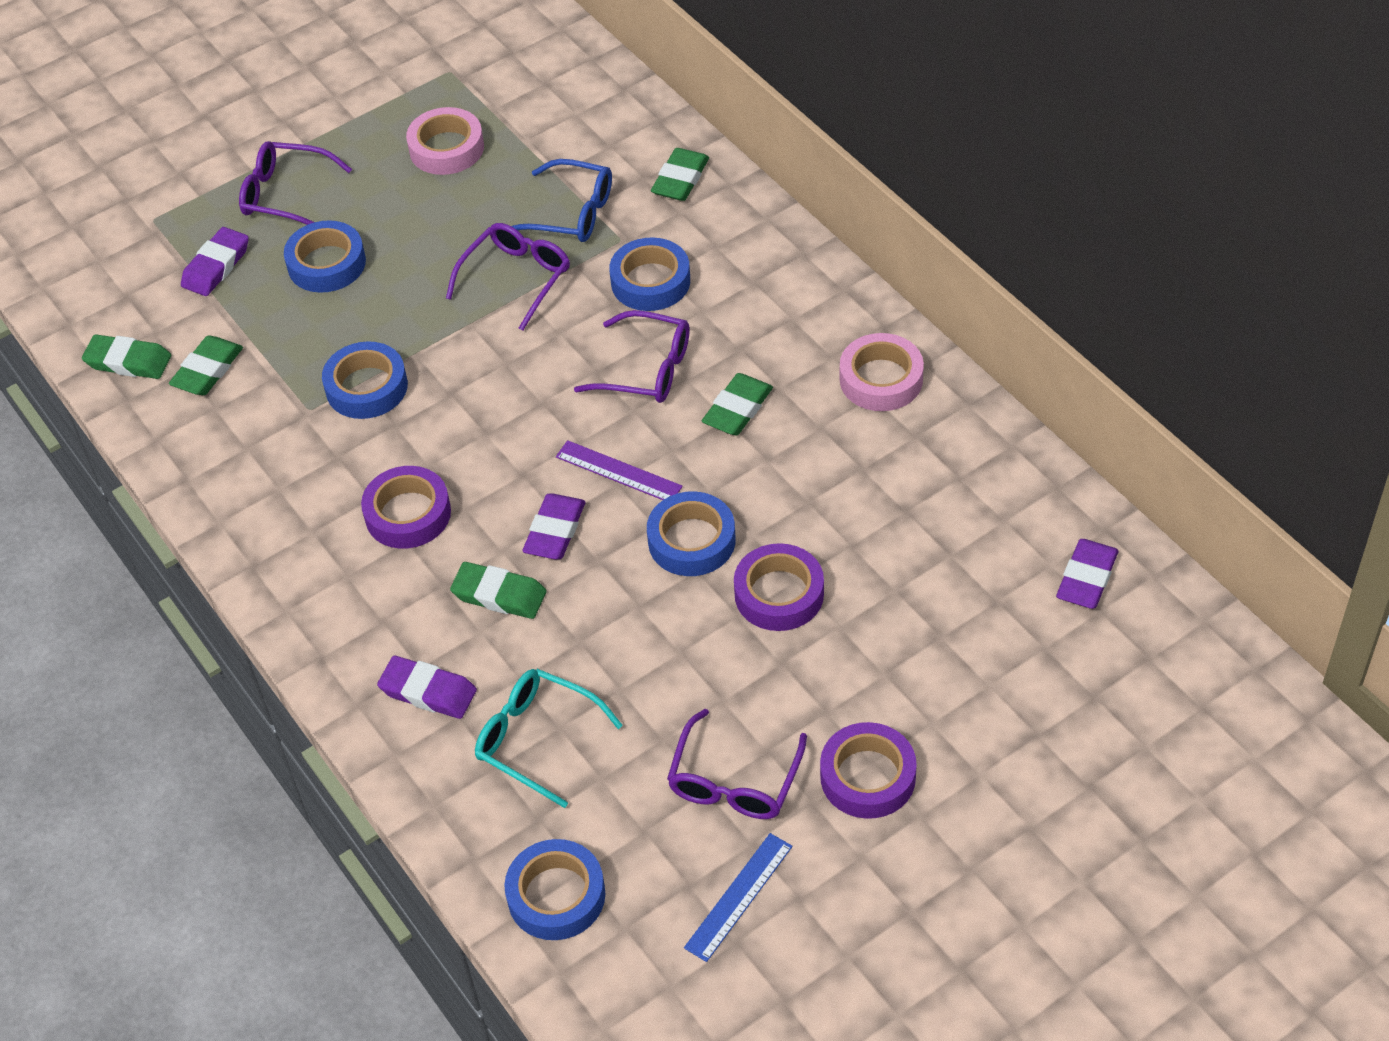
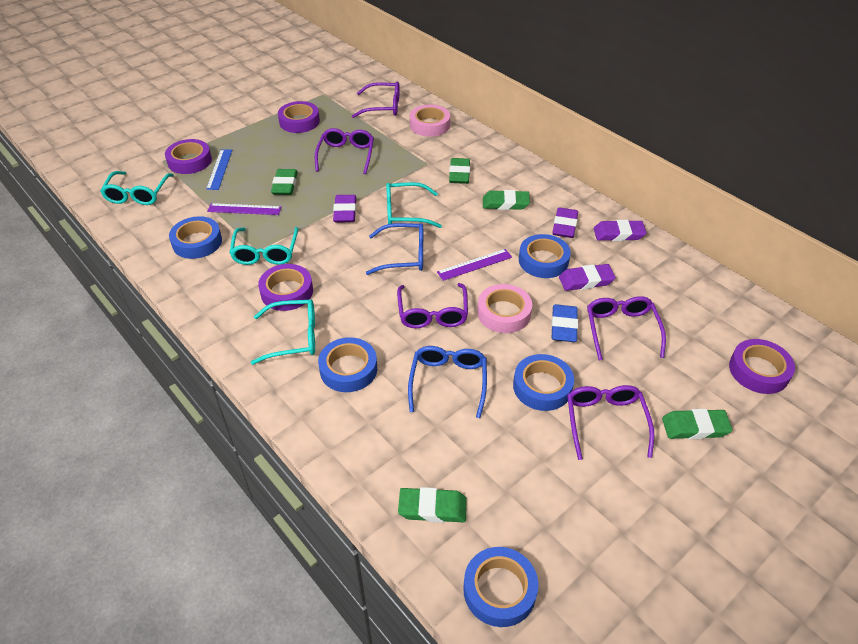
blue eraser: 0 -> 1
blue glasses: 1 -> 2
purple glasses: 4 -> 5
purple ruler: 1 -> 2
purple tape: 3 -> 4
turquoise glasses: 1 -> 4

